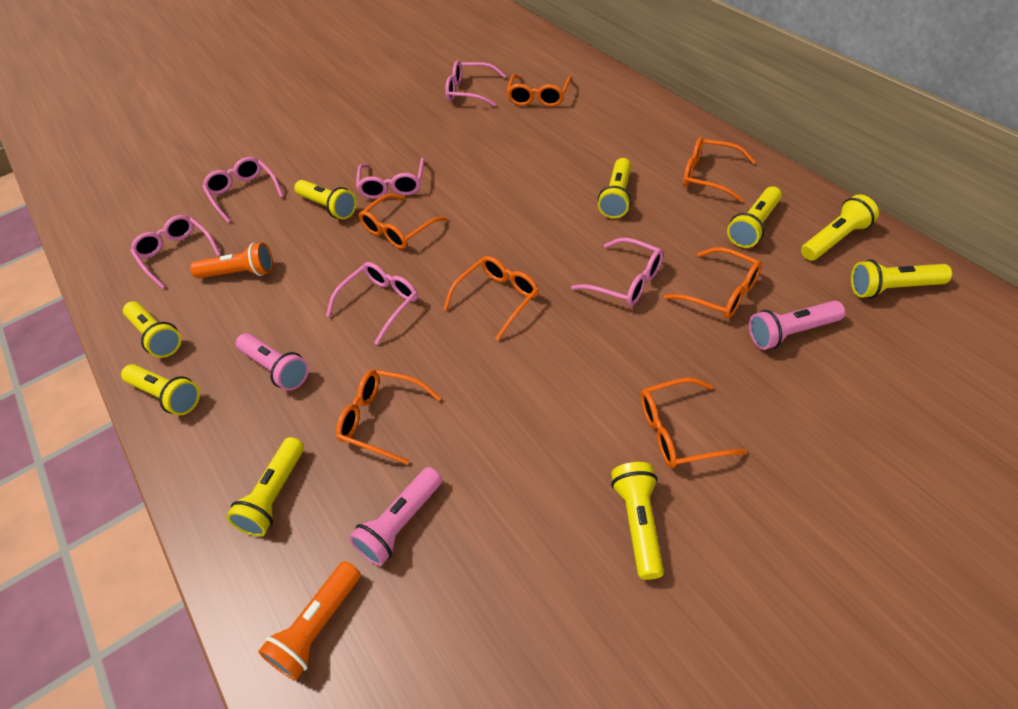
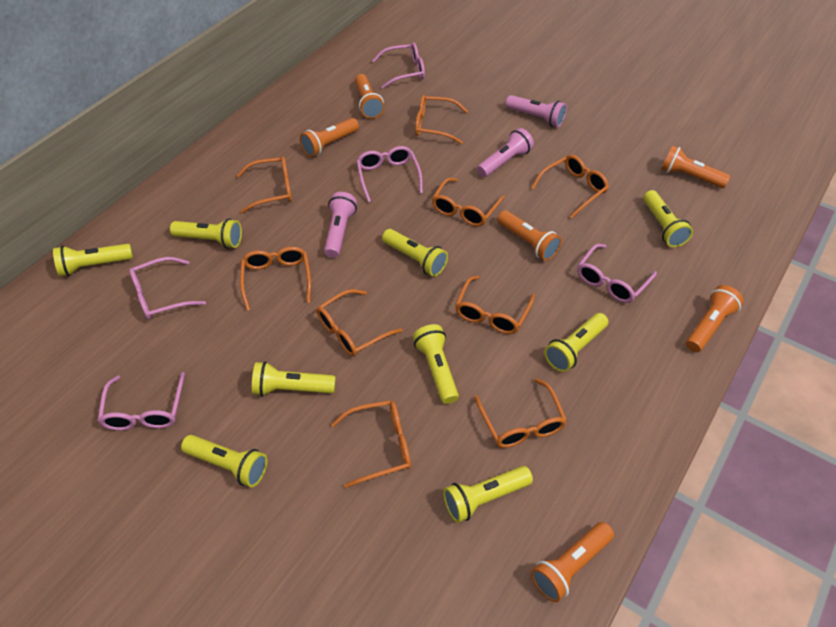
orange flashlight: 2 -> 6
orange glasses: 7 -> 9
pink glasses: 6 -> 5

